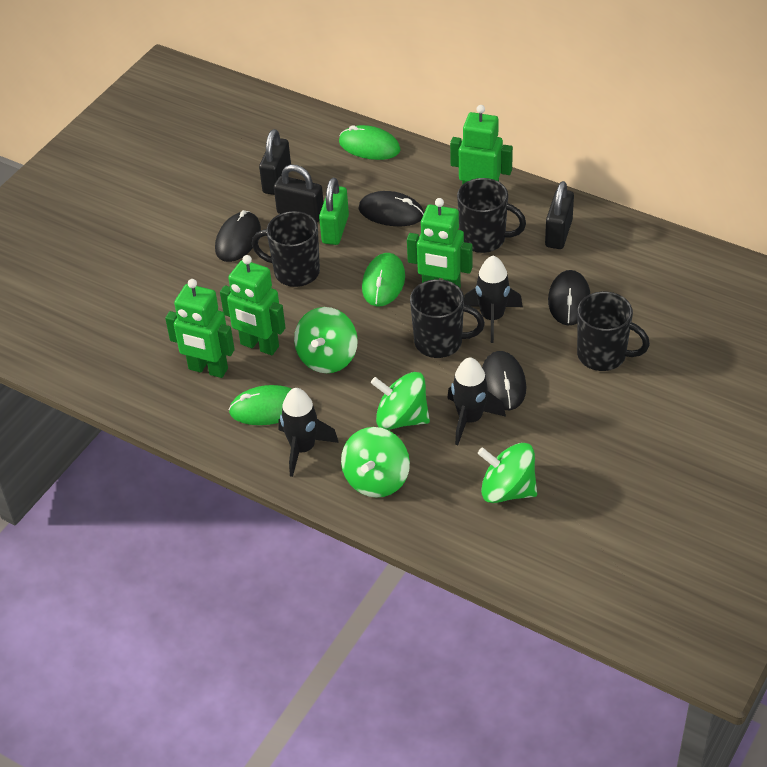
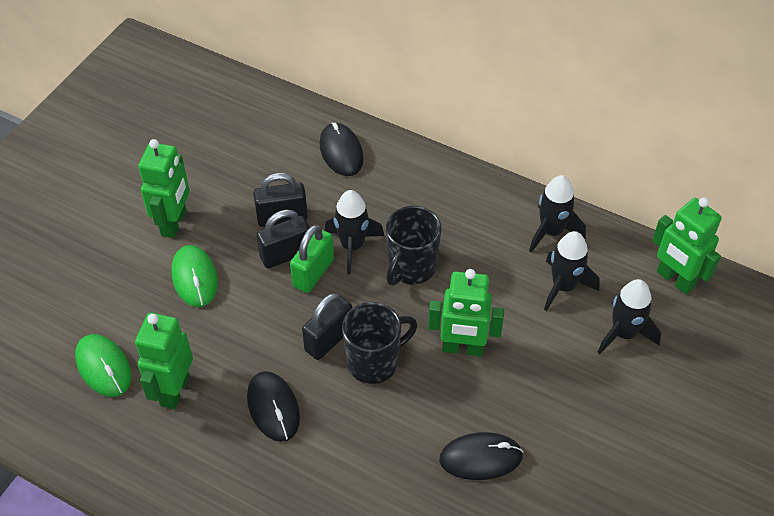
black mouse: 4 -> 3
black mug: 4 -> 2
black rocket: 3 -> 4
green mouse: 3 -> 2
green spinning top: 4 -> 0

